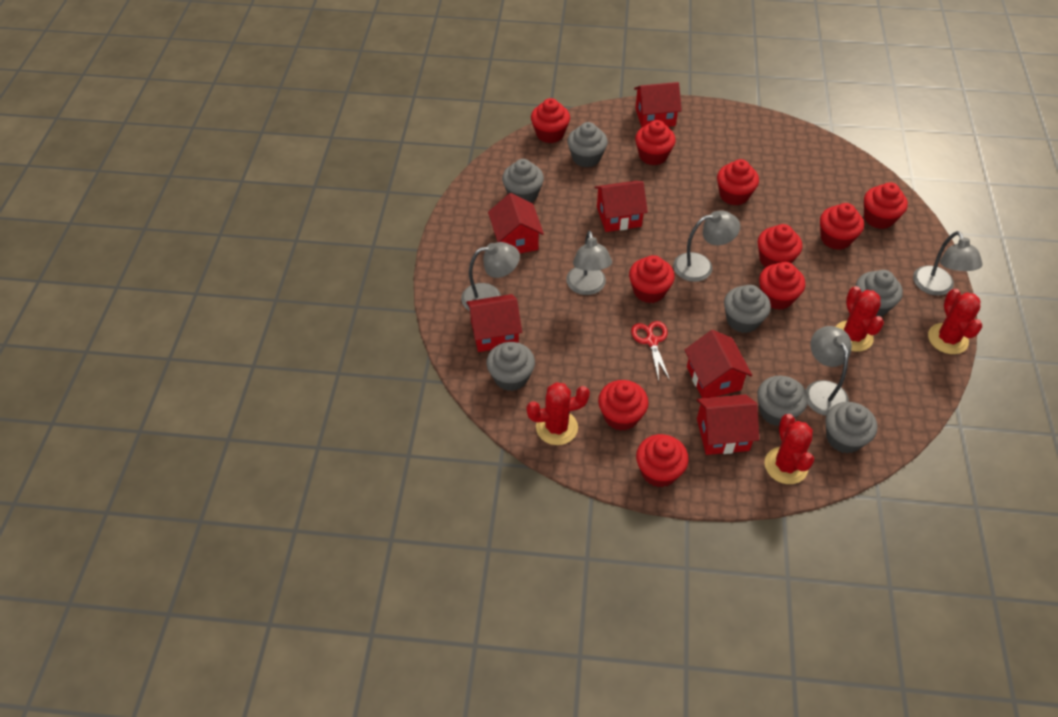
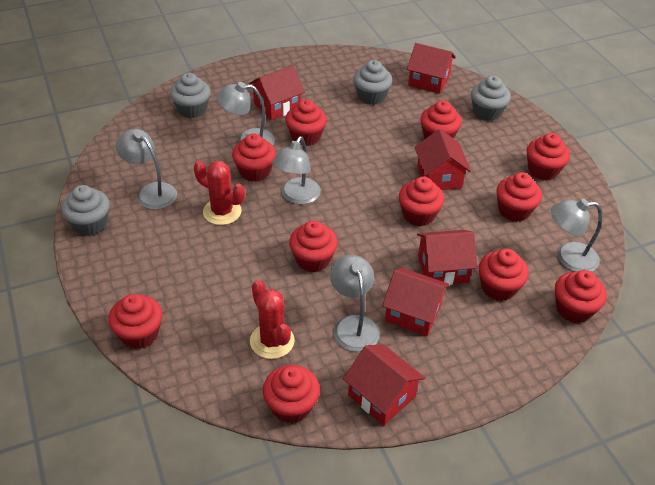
grey cupcake: 7 -> 4
red cactus: 4 -> 2
red cupcake: 10 -> 11
red scissors: 1 -> 0

